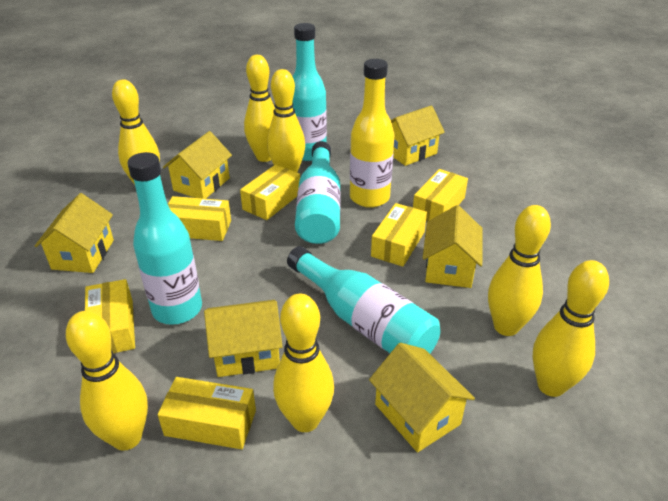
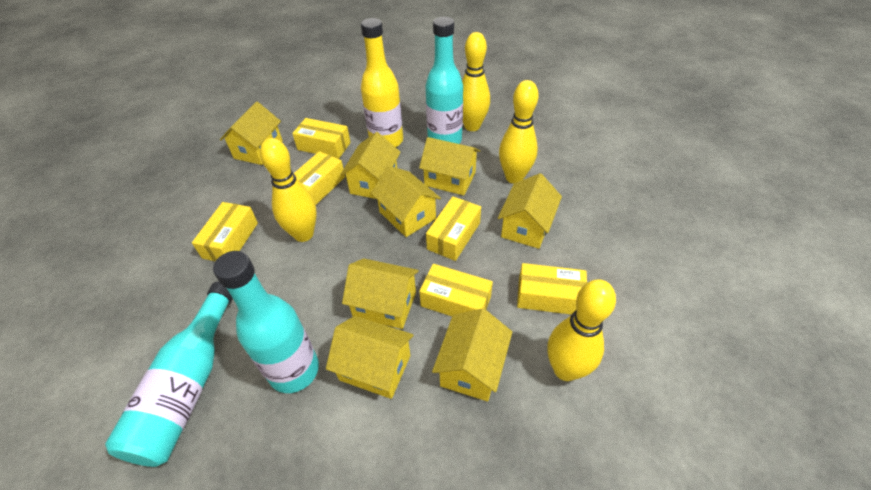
turquoise bottle: 4 -> 3
yellow bowling pin: 7 -> 4
yellow house: 6 -> 8

